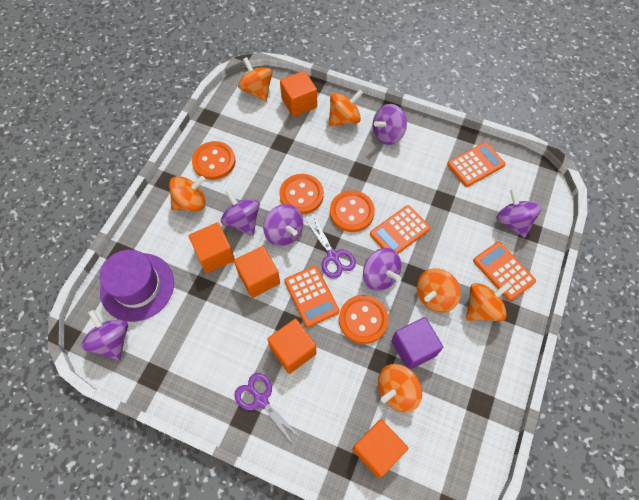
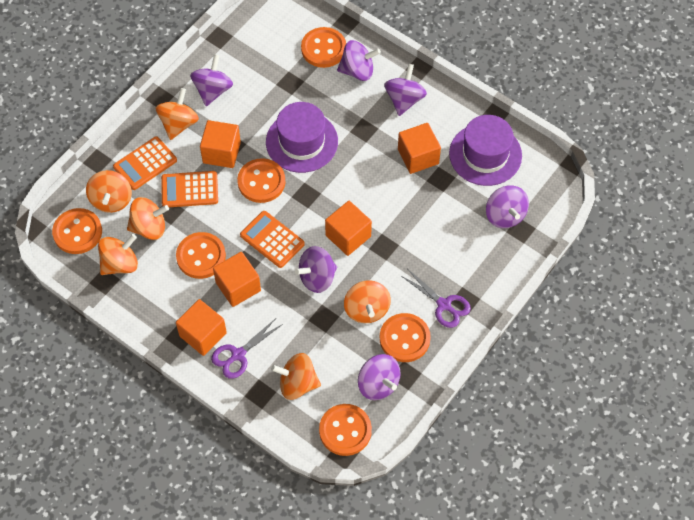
orange button: 4 -> 6
orange calculator: 4 -> 3
purple cube: 1 -> 0
purple hat: 1 -> 2

